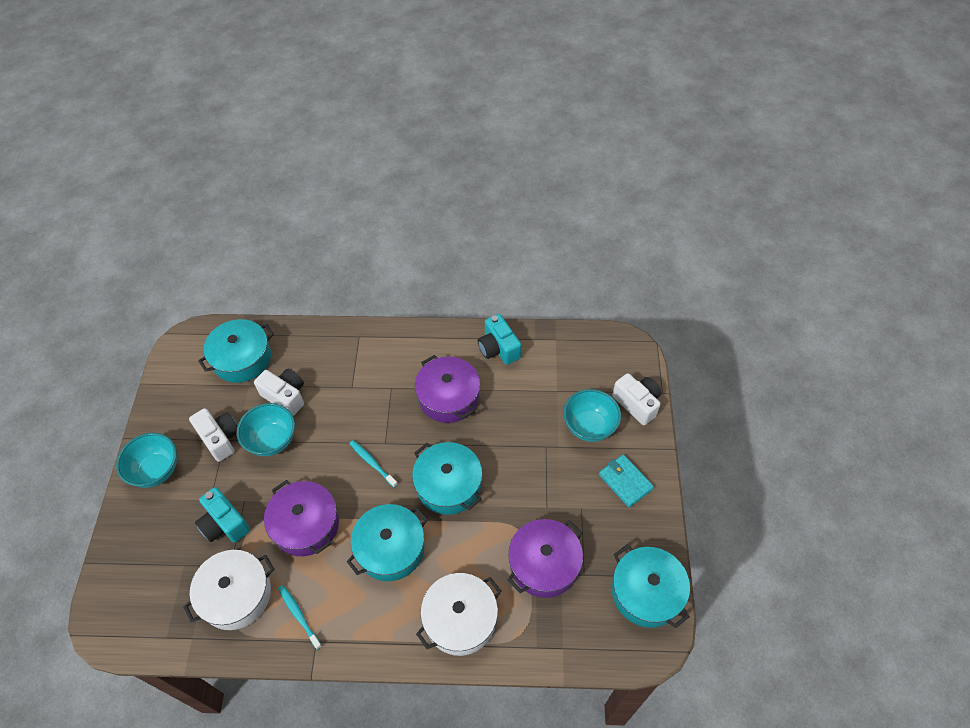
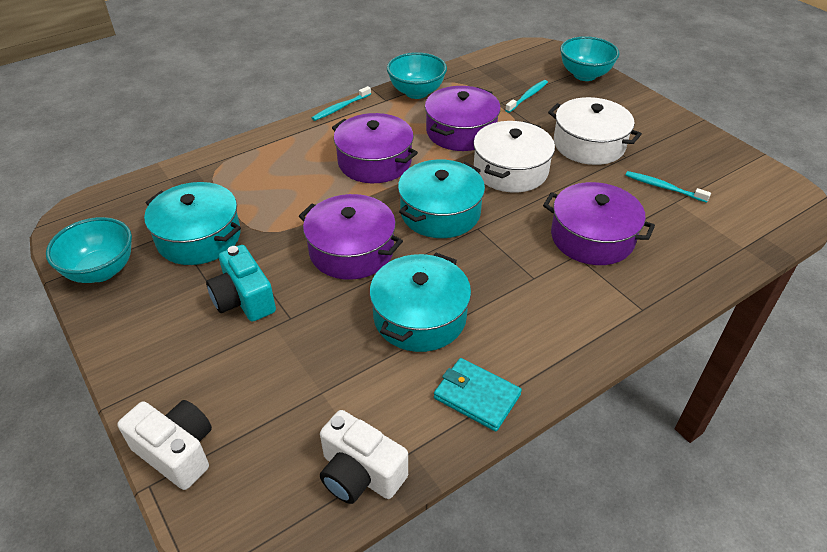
purple pot: 3 -> 4
turquoise camera: 2 -> 1
turquoise pot: 4 -> 3
turquoise toothbrush: 2 -> 3
white camera: 3 -> 2

